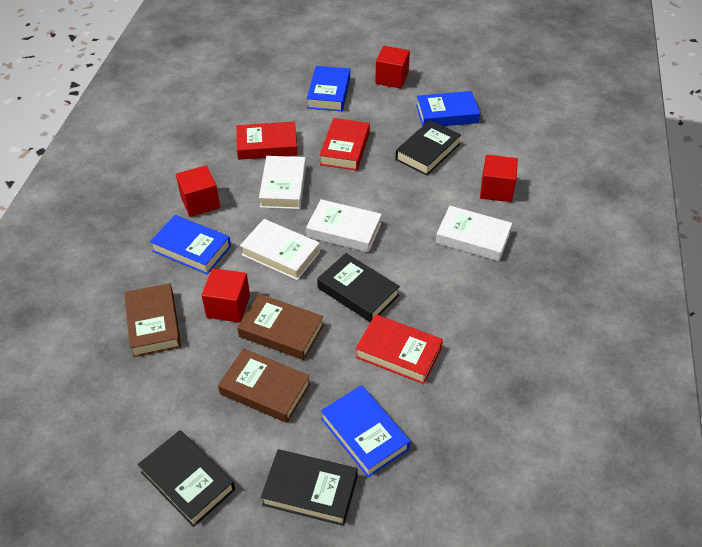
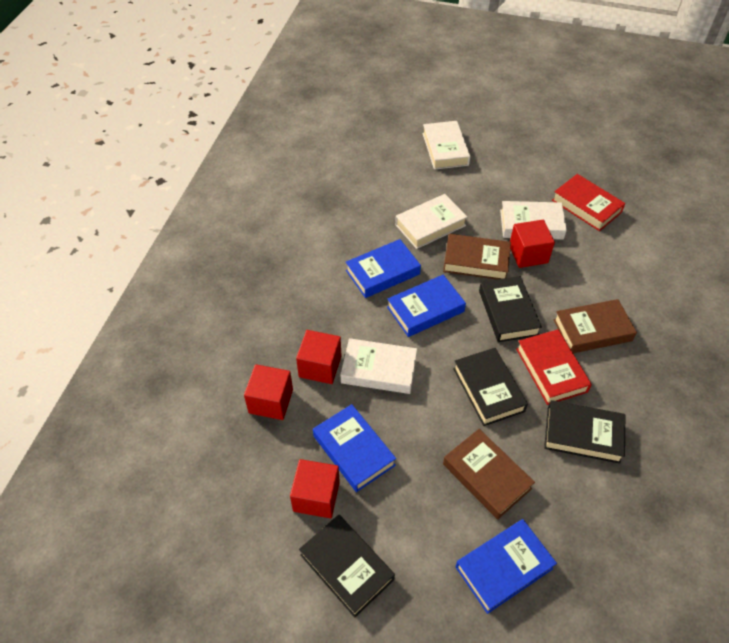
red book: 3 -> 2

